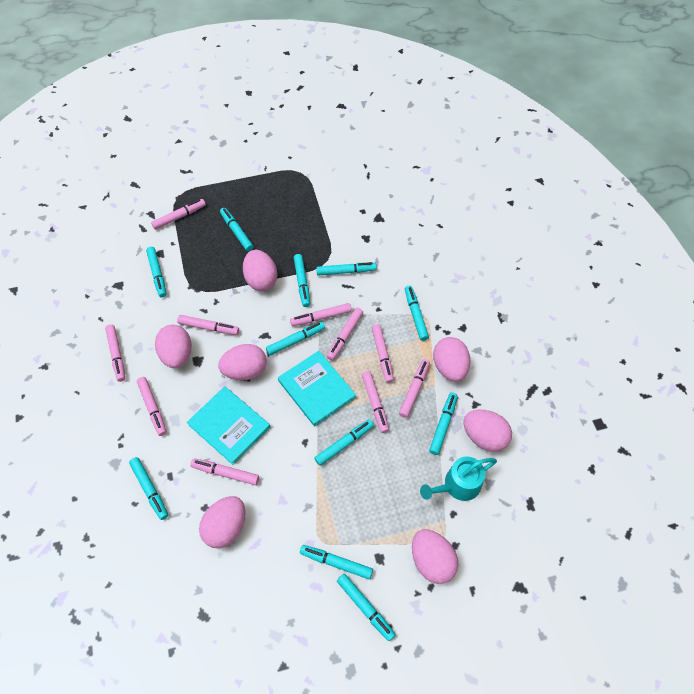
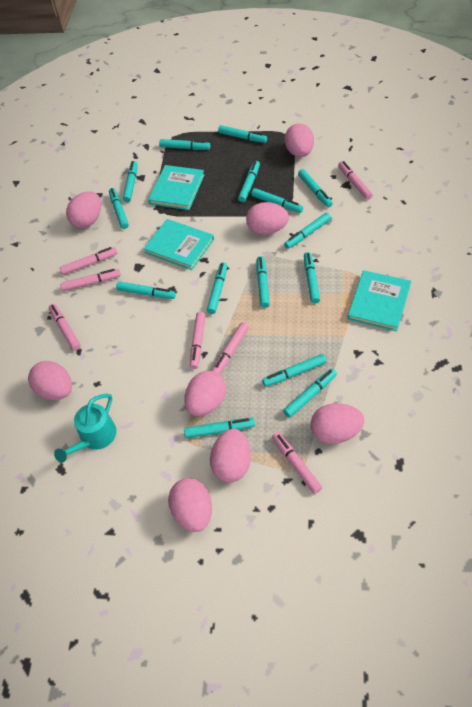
pink egg: 7 -> 8
pink marker: 10 -> 7
turquoise book: 2 -> 3
turquoise marker: 11 -> 15

